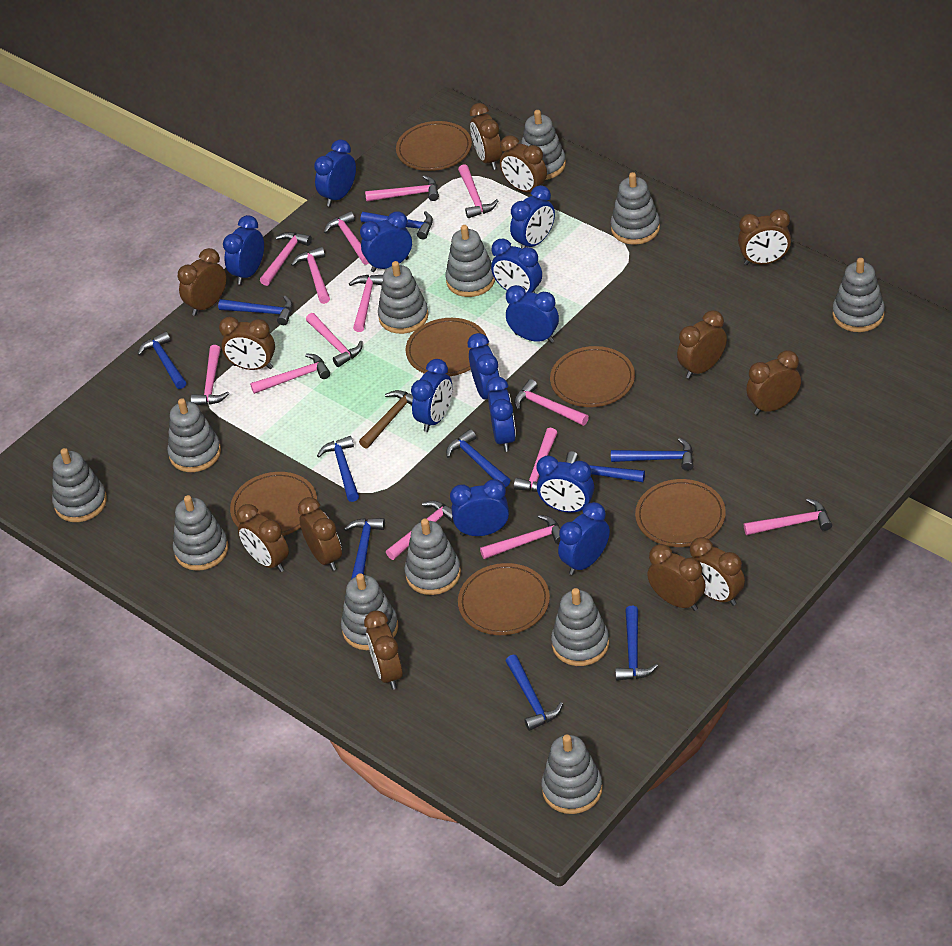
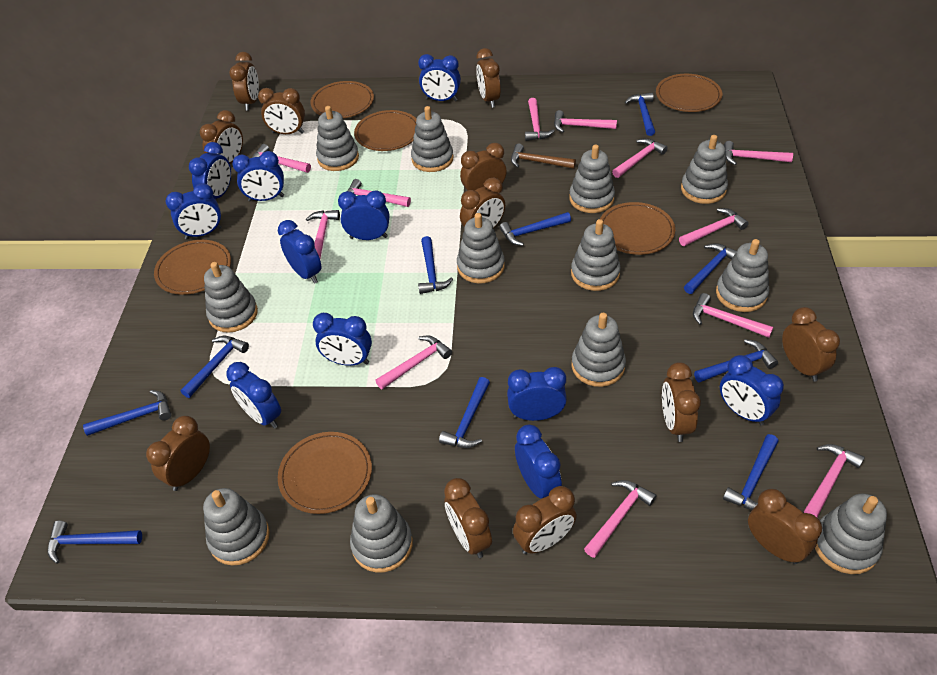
blue clock: 12 -> 11
pink hammer: 14 -> 12

